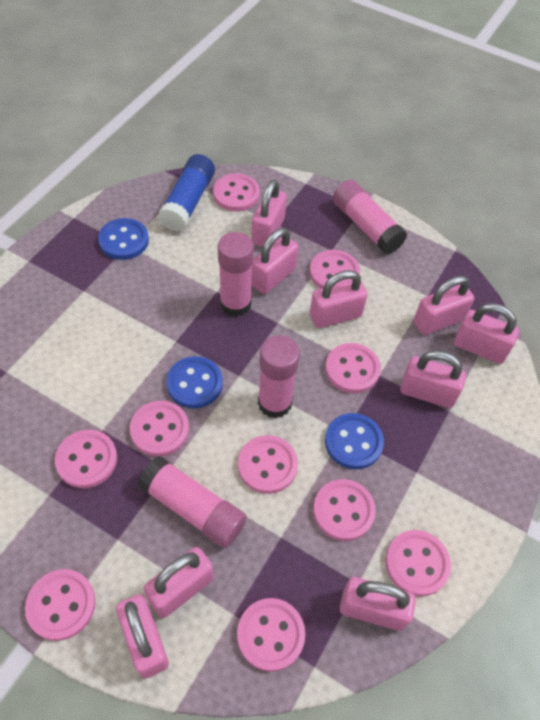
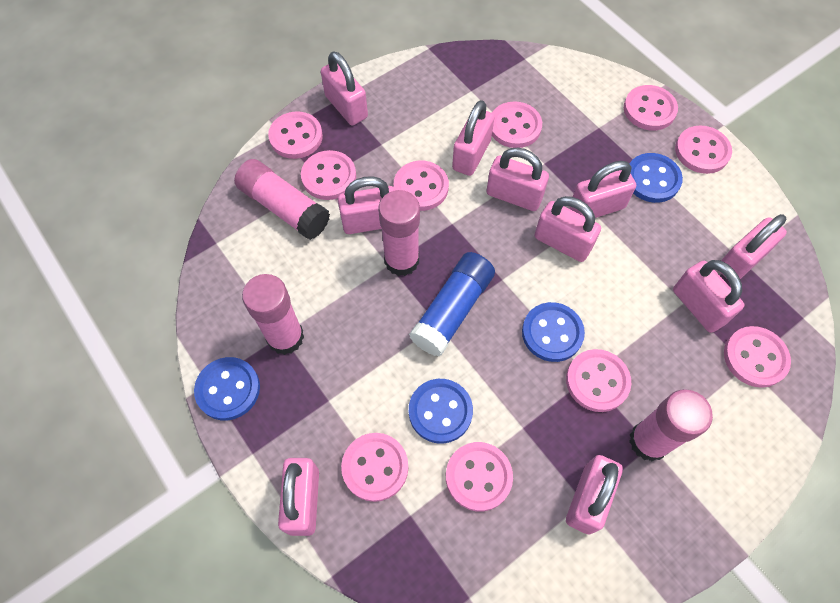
blue button: 3 -> 4
pink padlock: 9 -> 10

